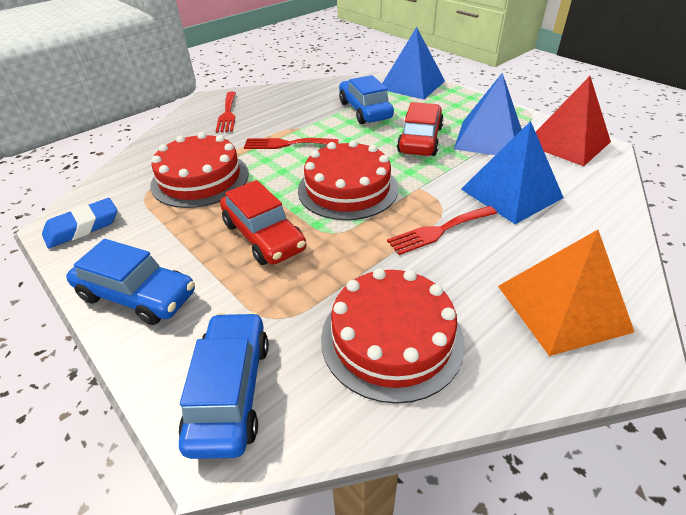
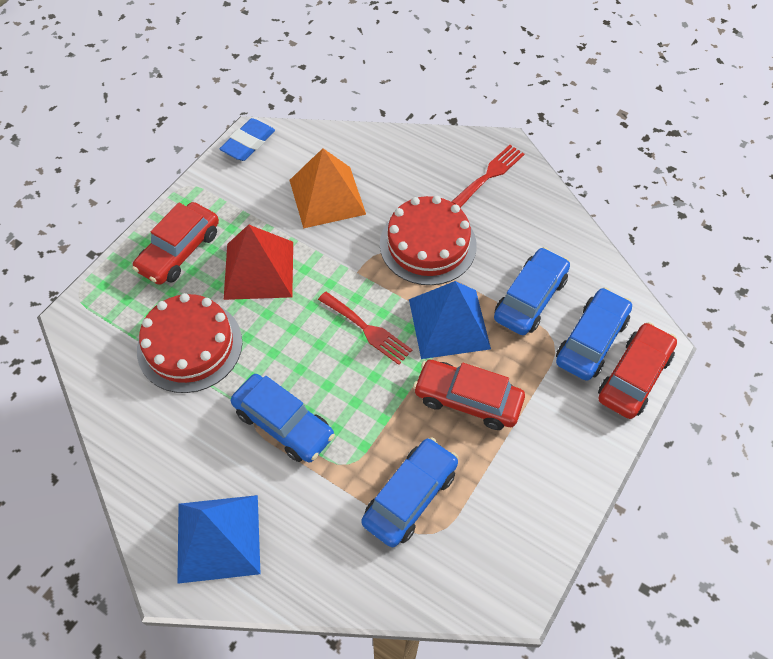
blue car: 3 -> 4
blue pyramid: 3 -> 2
red cake: 3 -> 2
red car: 2 -> 3
red fork: 3 -> 2

